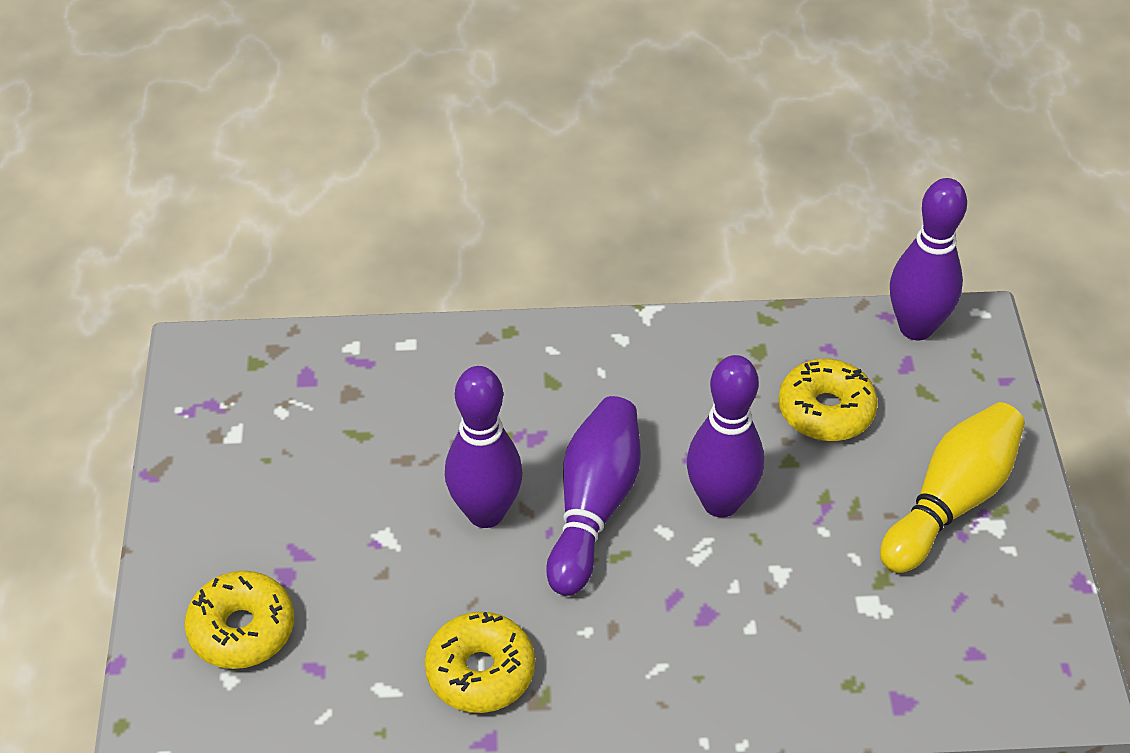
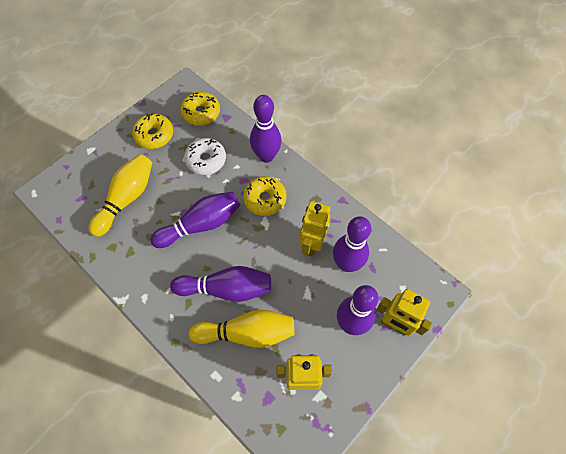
purple bowling pin: 4 -> 5
white donut: 0 -> 1
yellow bowling pin: 1 -> 2
yellow robot: 0 -> 3

